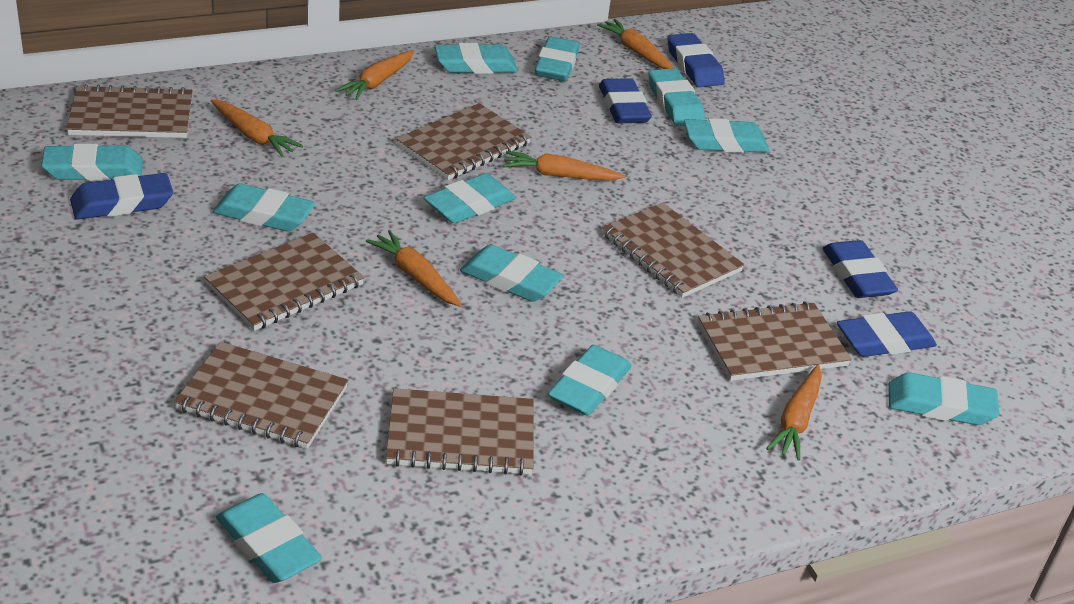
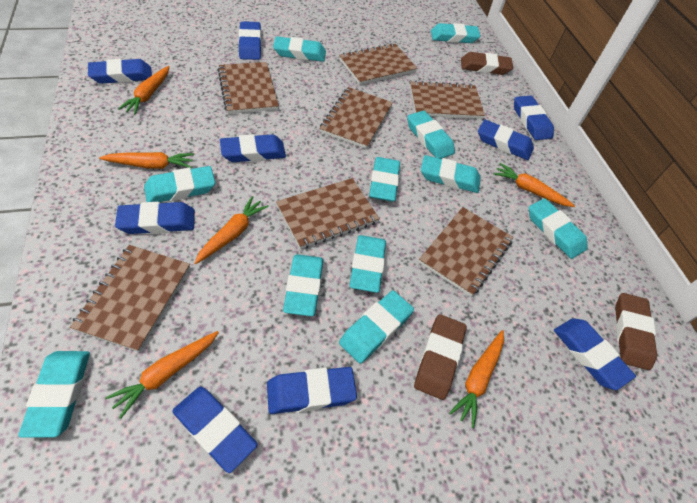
blue eraser: 5 -> 9
brown eraser: 0 -> 3

